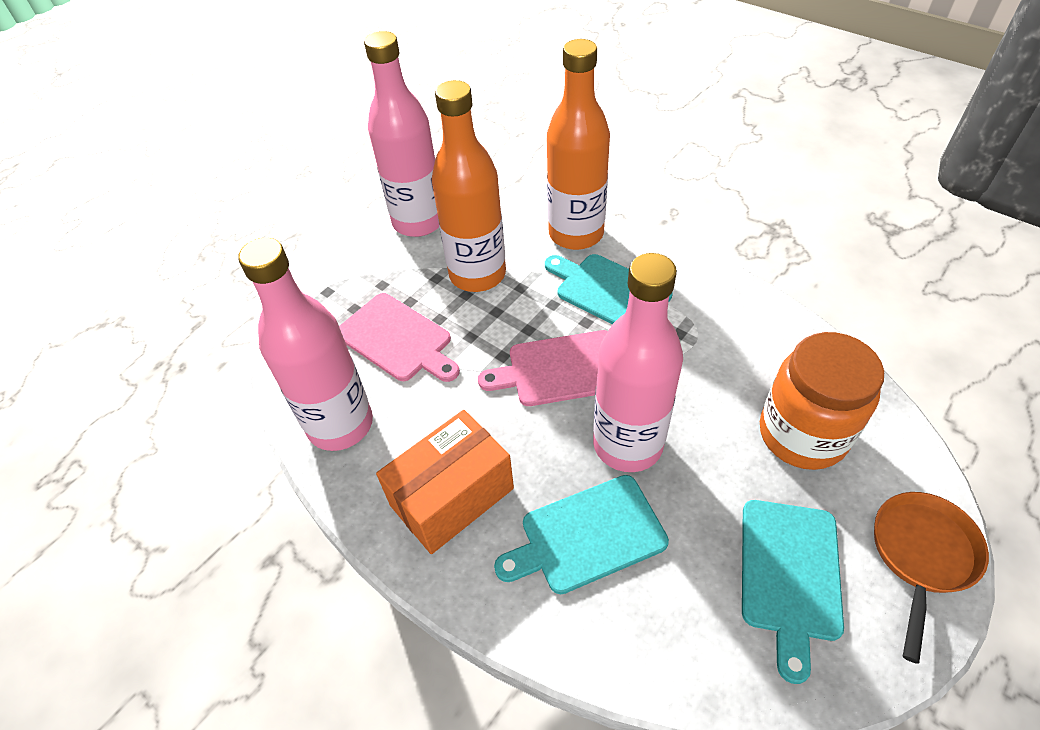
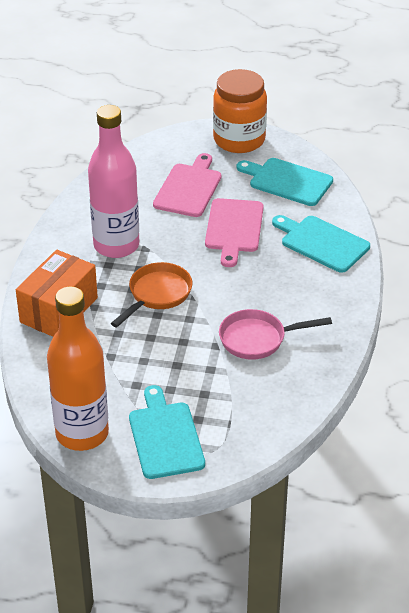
orange bottle: 2 -> 1
pink bottle: 3 -> 1
pink pan: 0 -> 1

